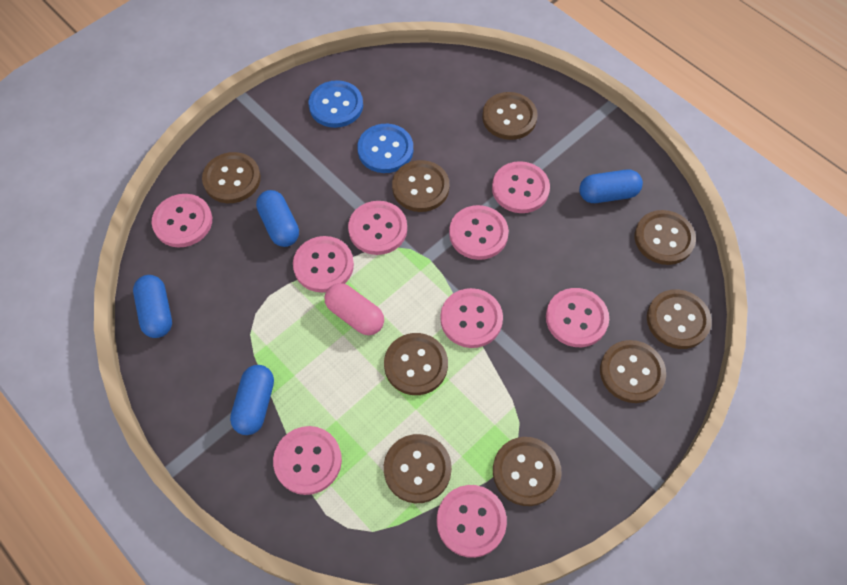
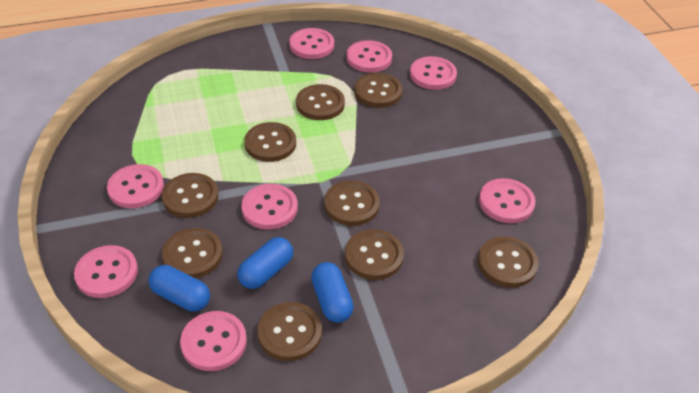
blue button: 2 -> 0
blue capsule: 4 -> 3
pink button: 9 -> 8
pink capsule: 1 -> 0

